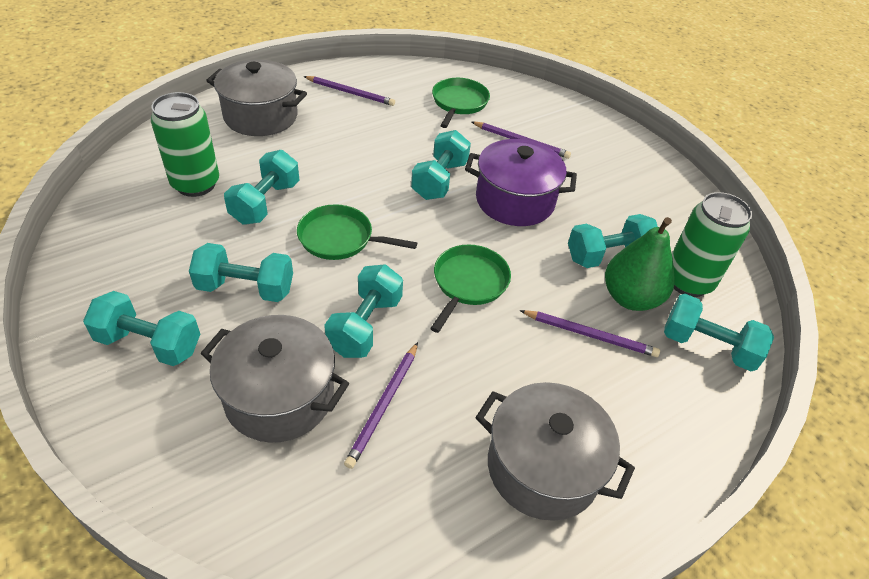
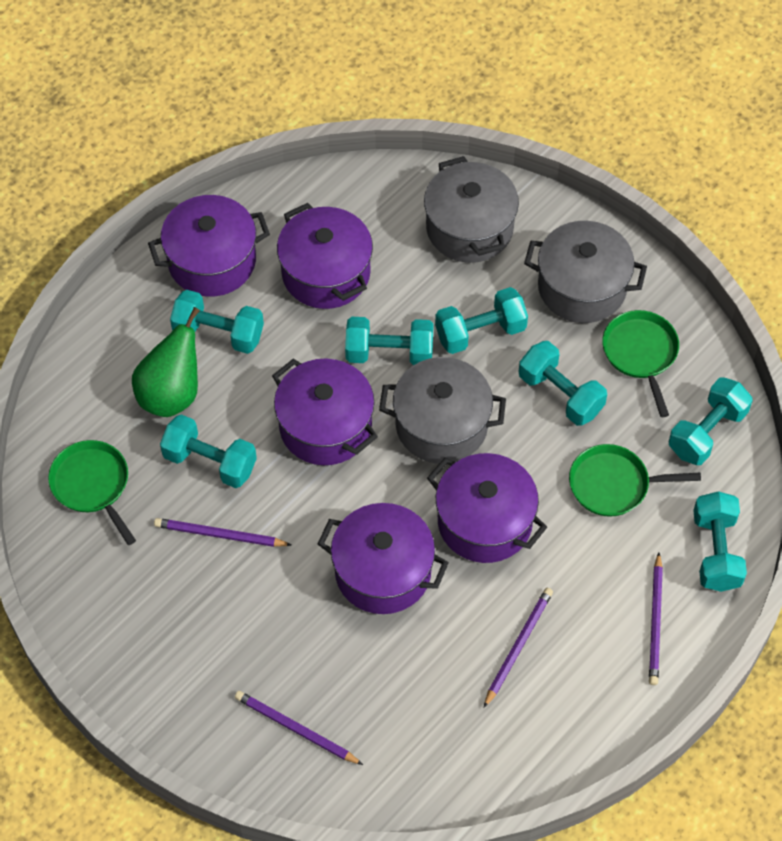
green can: 2 -> 0
purple pot: 1 -> 5

